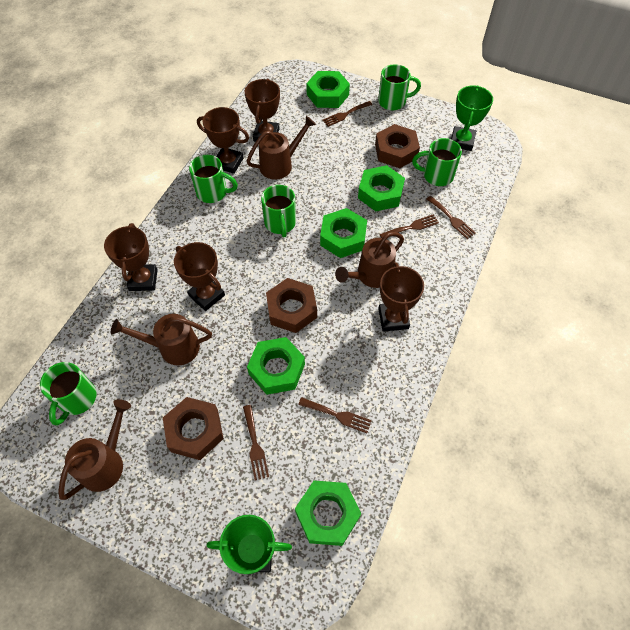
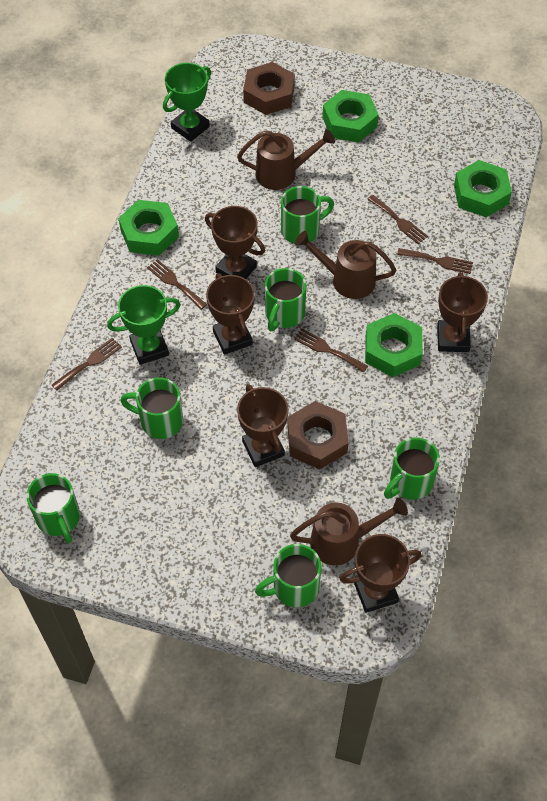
brown nut: 3 -> 2
brown watering can: 4 -> 3
green mug: 5 -> 6
green nut: 5 -> 4

